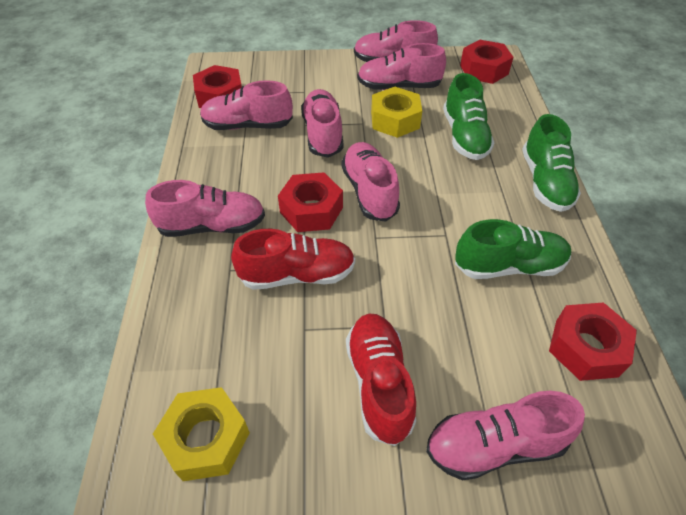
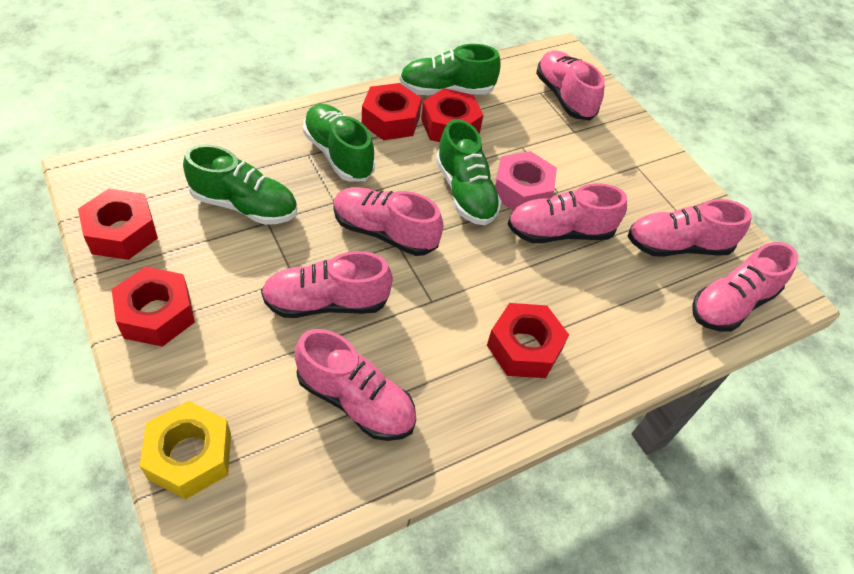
green shoe: 3 -> 4
pink nut: 0 -> 1
red nut: 4 -> 5
red shoe: 2 -> 0
yellow nut: 2 -> 1

